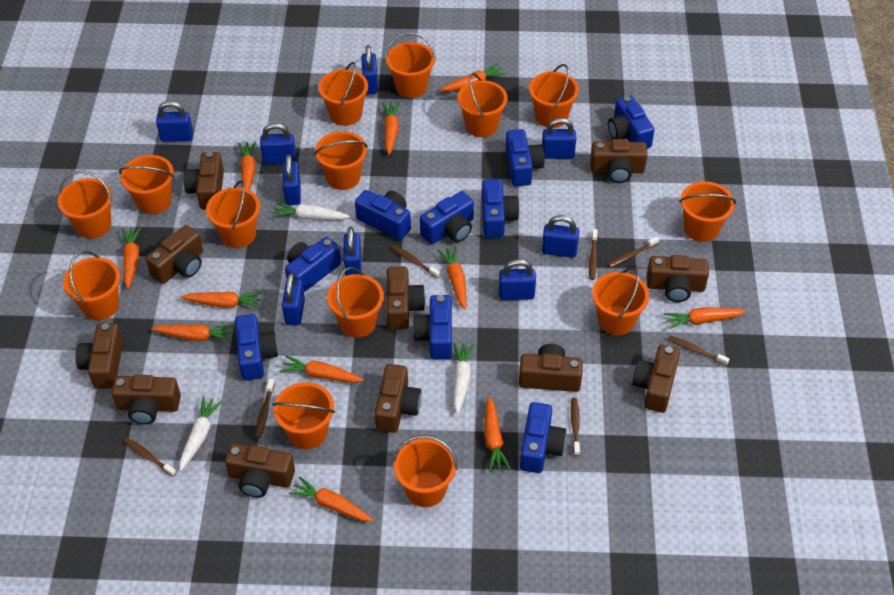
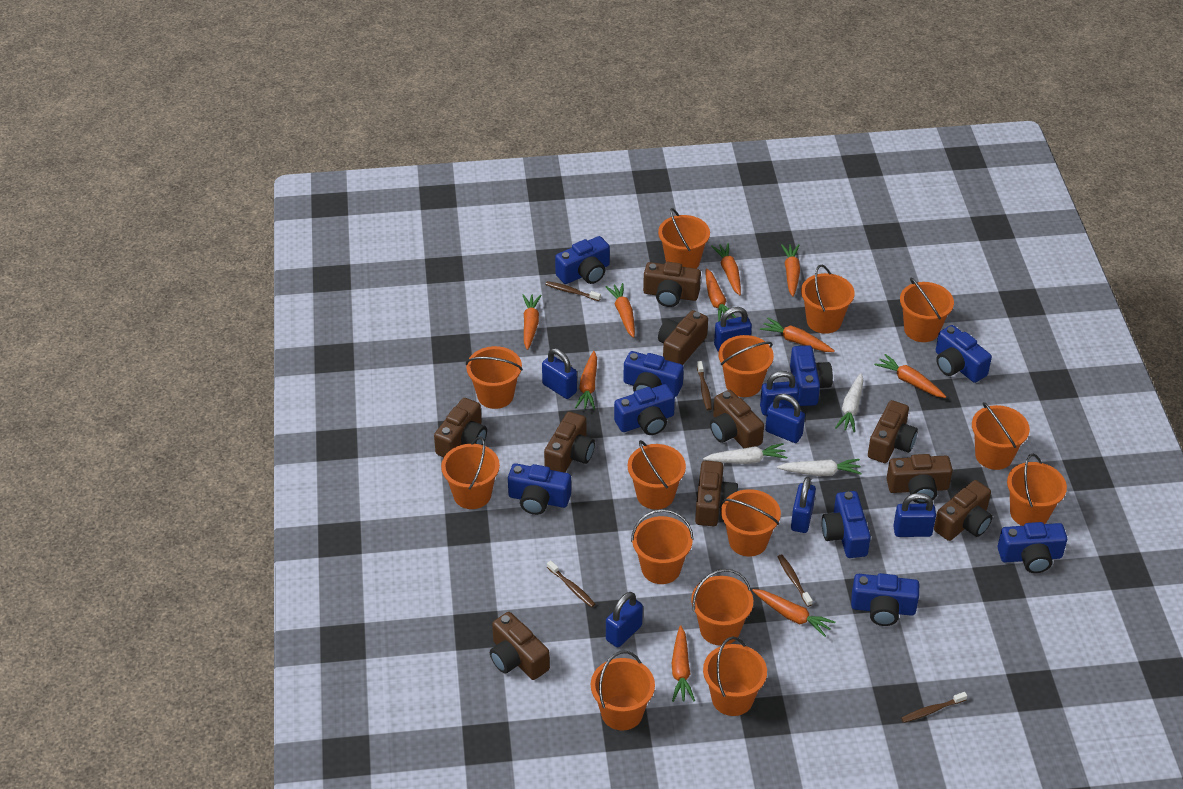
blue padlock: 9 -> 7
brown camera: 11 -> 10
brown toothbrush: 7 -> 5
orange carrot: 11 -> 10

